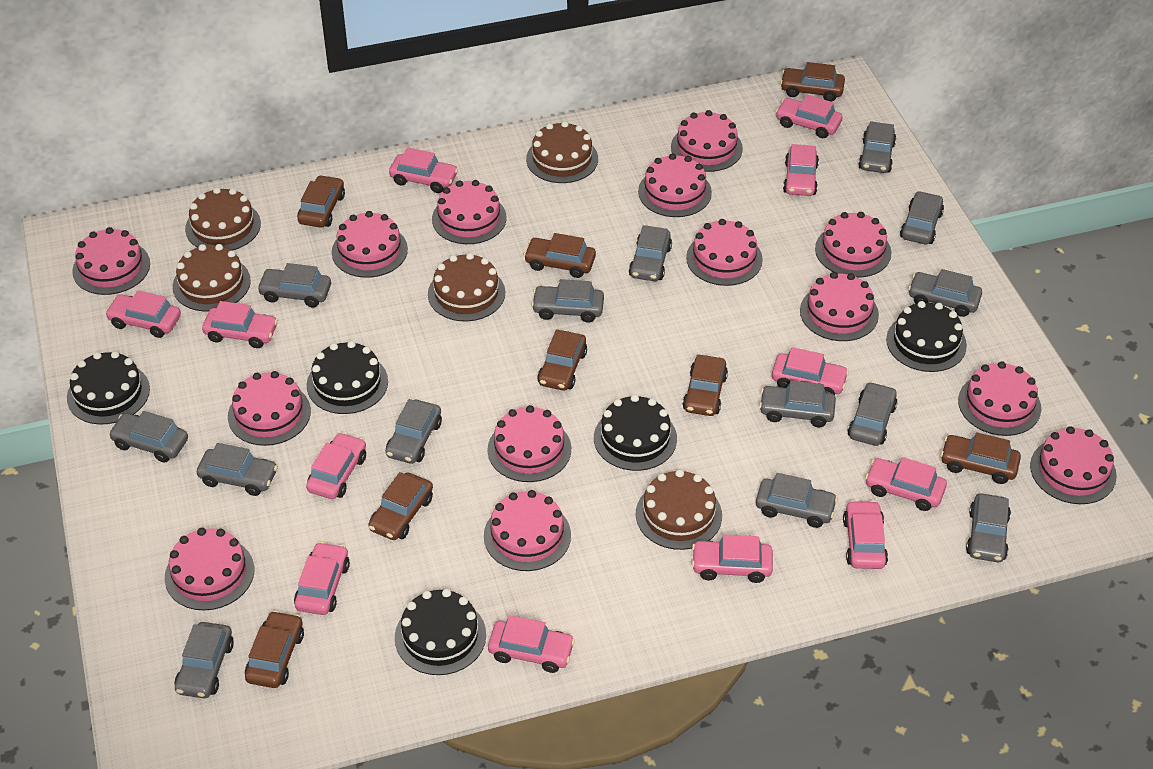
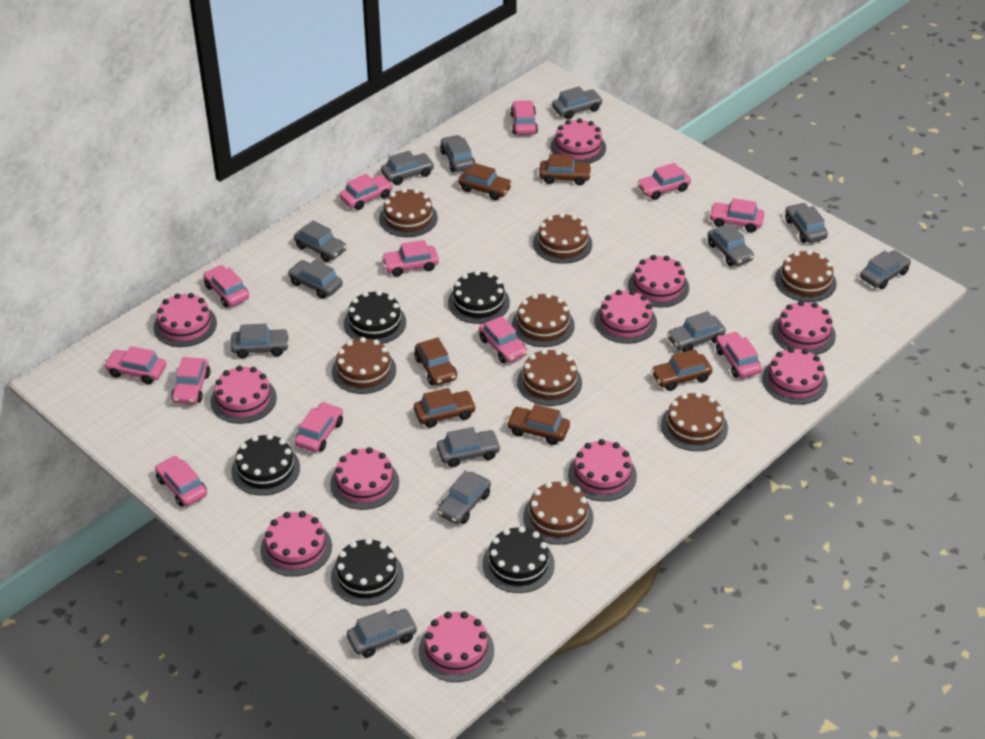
brown cake: 5 -> 8
brown car: 8 -> 6
grey car: 14 -> 13
pink cake: 14 -> 11

